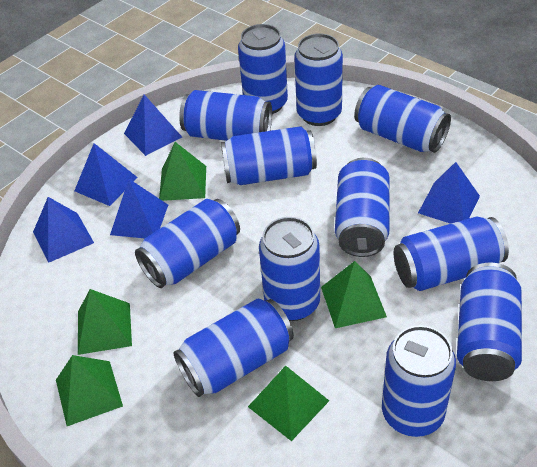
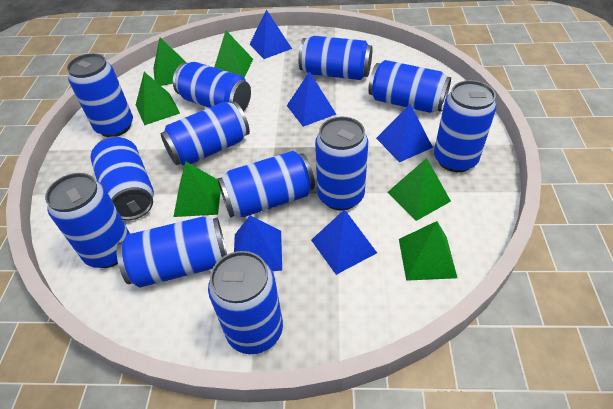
green pyramid: 5 -> 6

